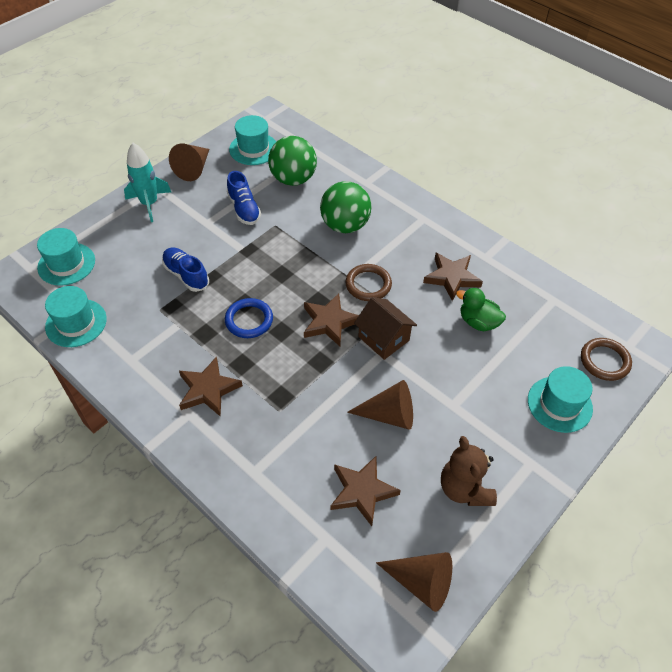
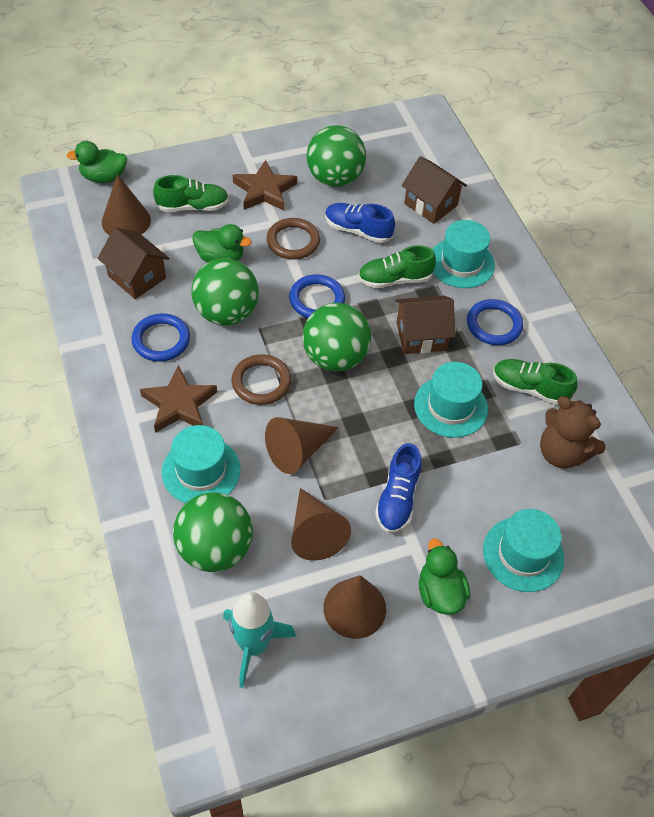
blue ring: 1 -> 3
brown cone: 3 -> 4
brown house: 1 -> 3
brown star: 4 -> 2
green ball: 2 -> 4
green duck: 1 -> 3
green shoe: 0 -> 3

